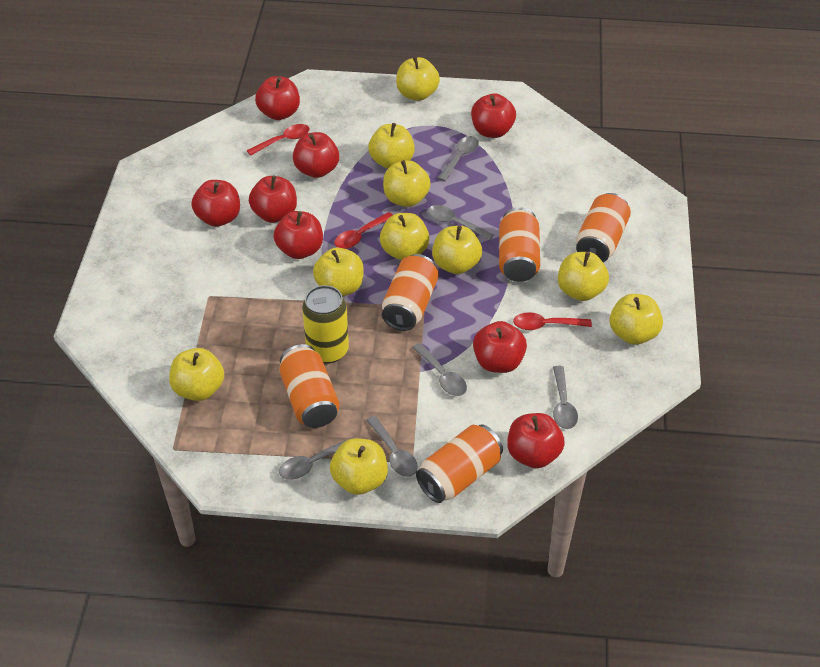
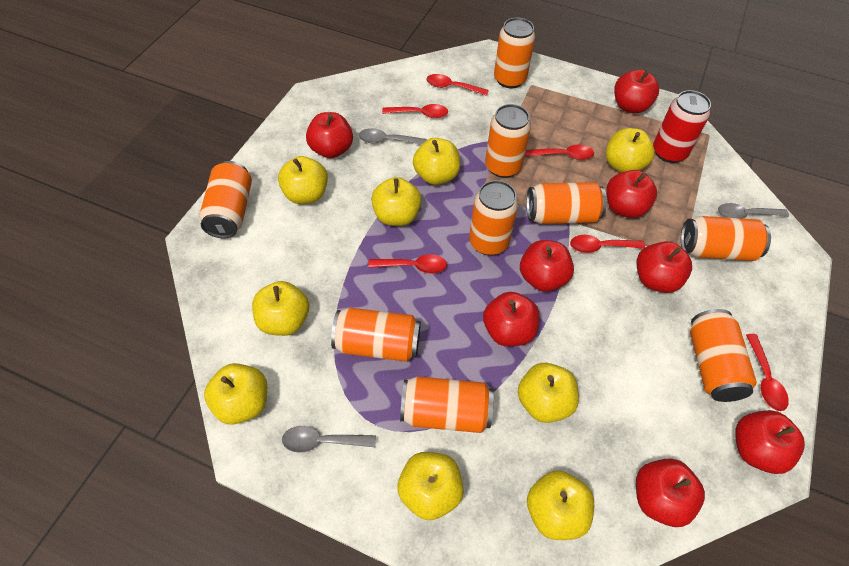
grey spoon: 6 -> 3
orange can: 5 -> 9
red can: 0 -> 1
red spoon: 3 -> 6
yellow apple: 10 -> 9
yellow can: 1 -> 0

